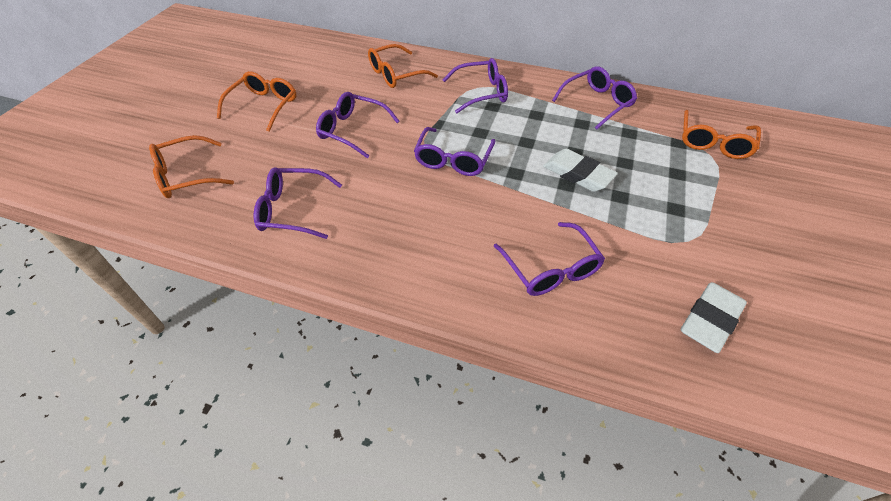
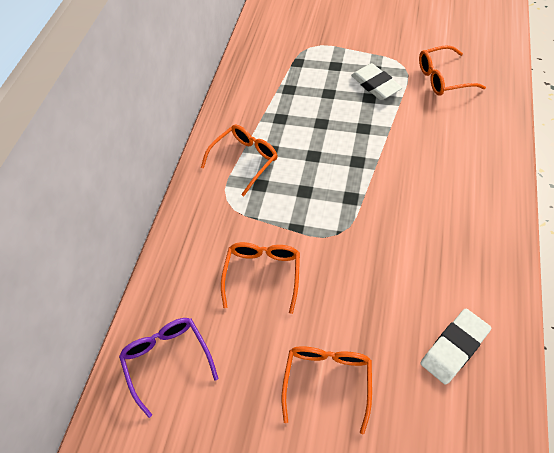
purple glasses: 6 -> 1

